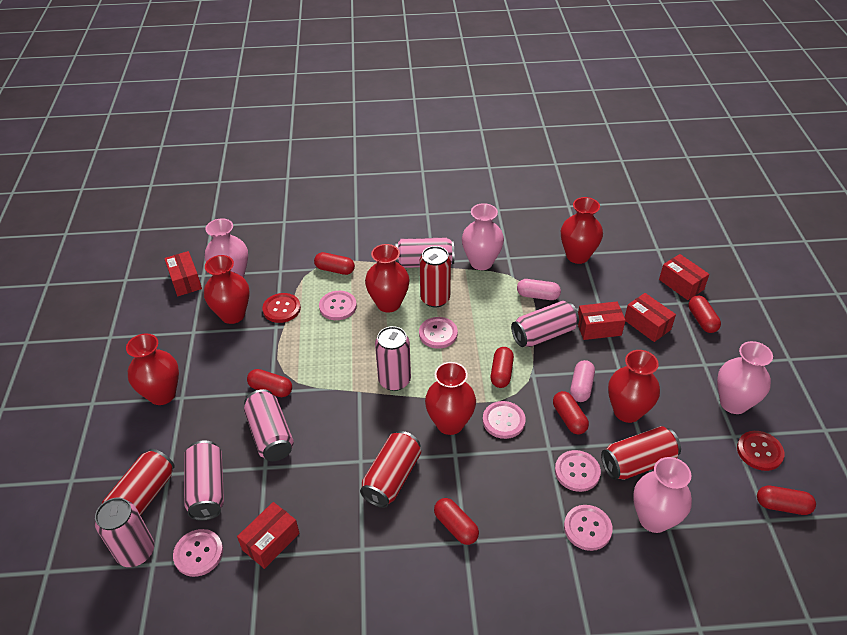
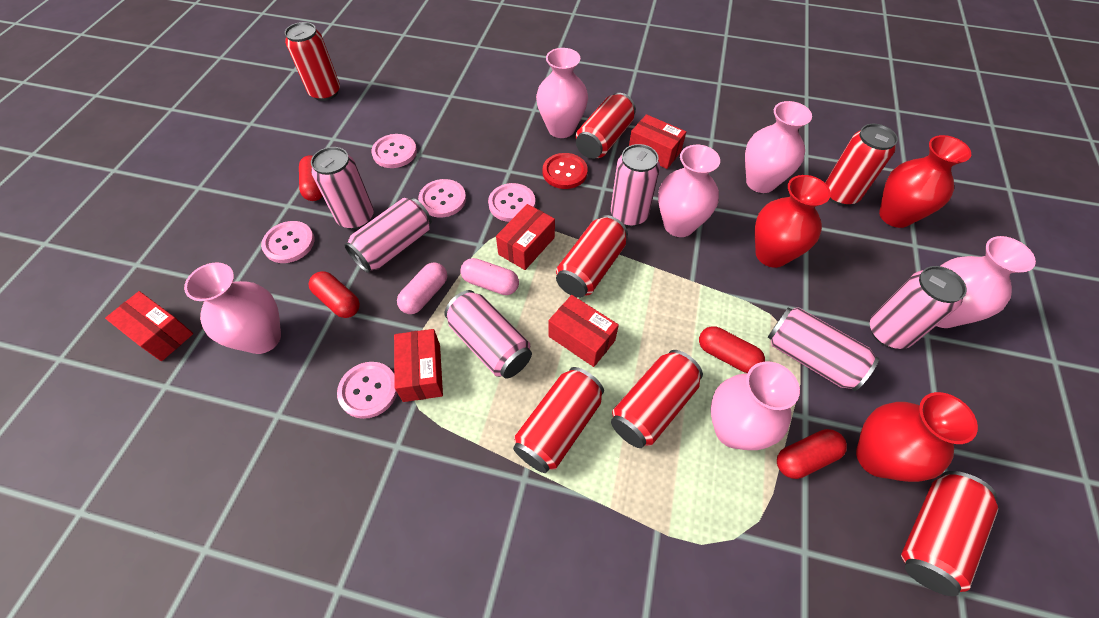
pink button: 6 -> 5
pink vase: 4 -> 6
red button: 2 -> 1
red can: 4 -> 7
red capsule: 7 -> 4
red vase: 6 -> 3

